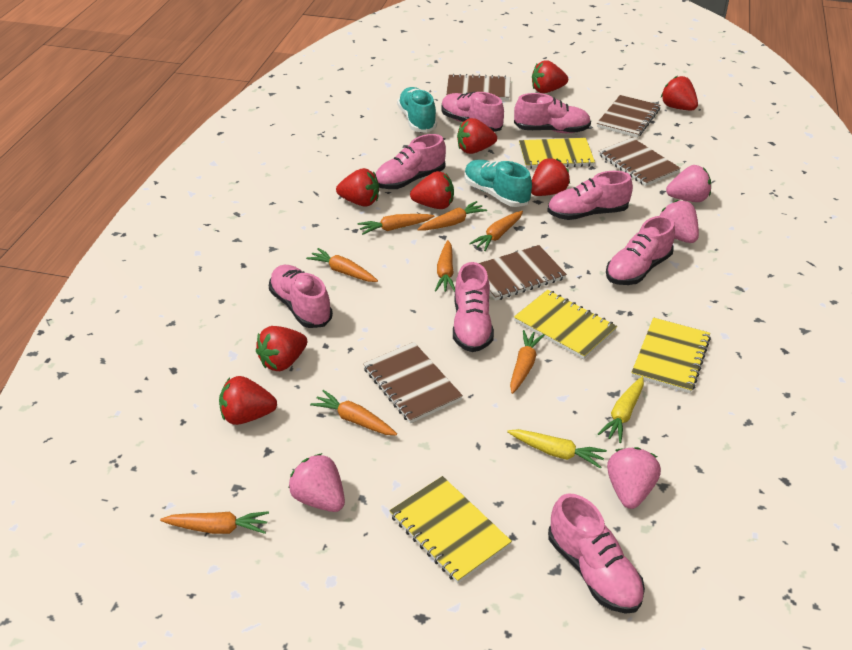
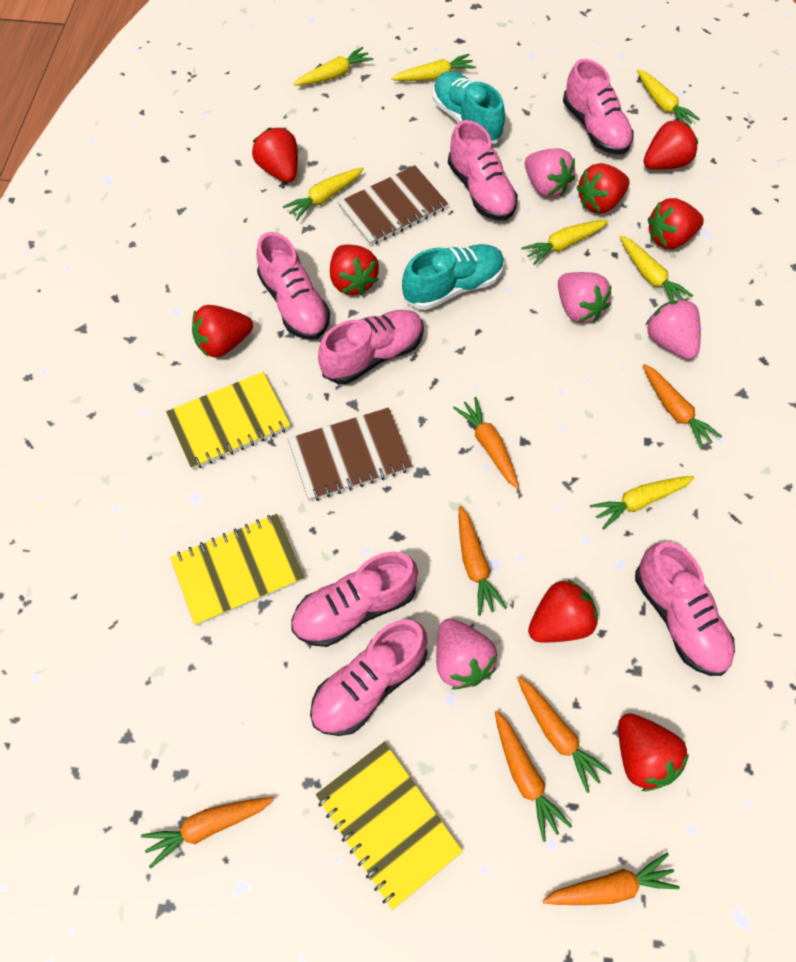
brown notebook: 5 -> 2
orange carrot: 8 -> 7
pink shoe: 8 -> 7
yellow carrot: 2 -> 7
yellow notebook: 4 -> 3

